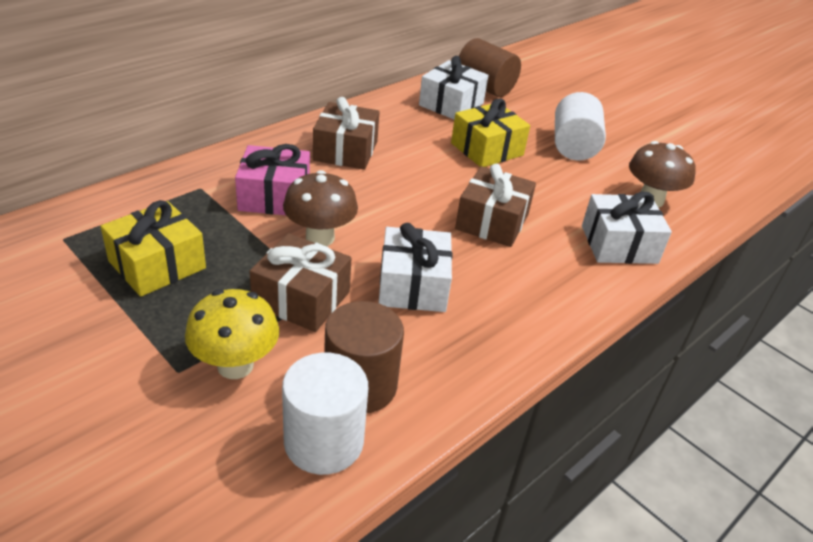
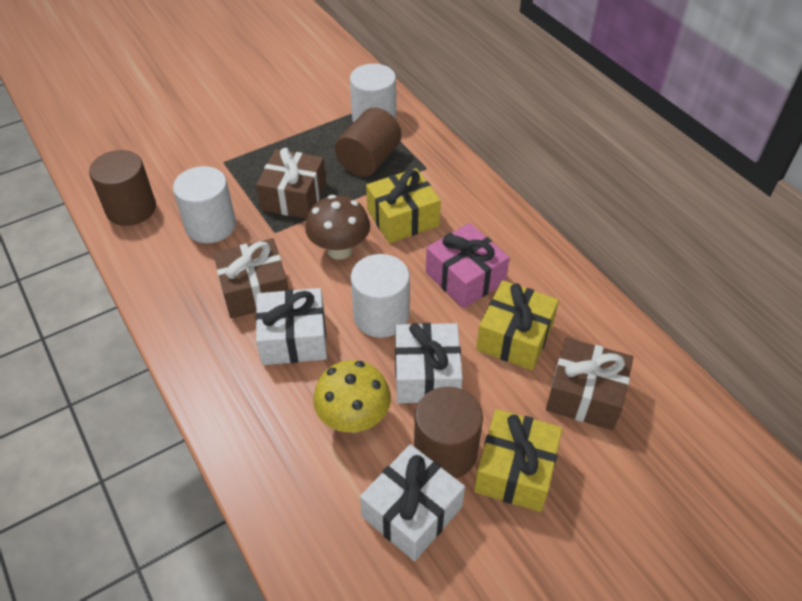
brown cylinder: 2 -> 3
brown mushroom: 2 -> 1
white cylinder: 2 -> 3
yellow gift: 2 -> 3

